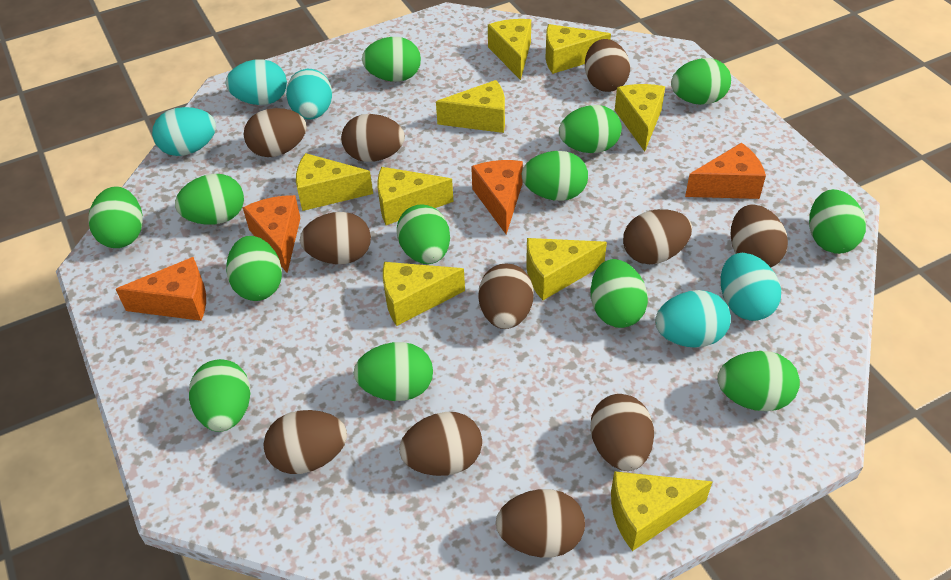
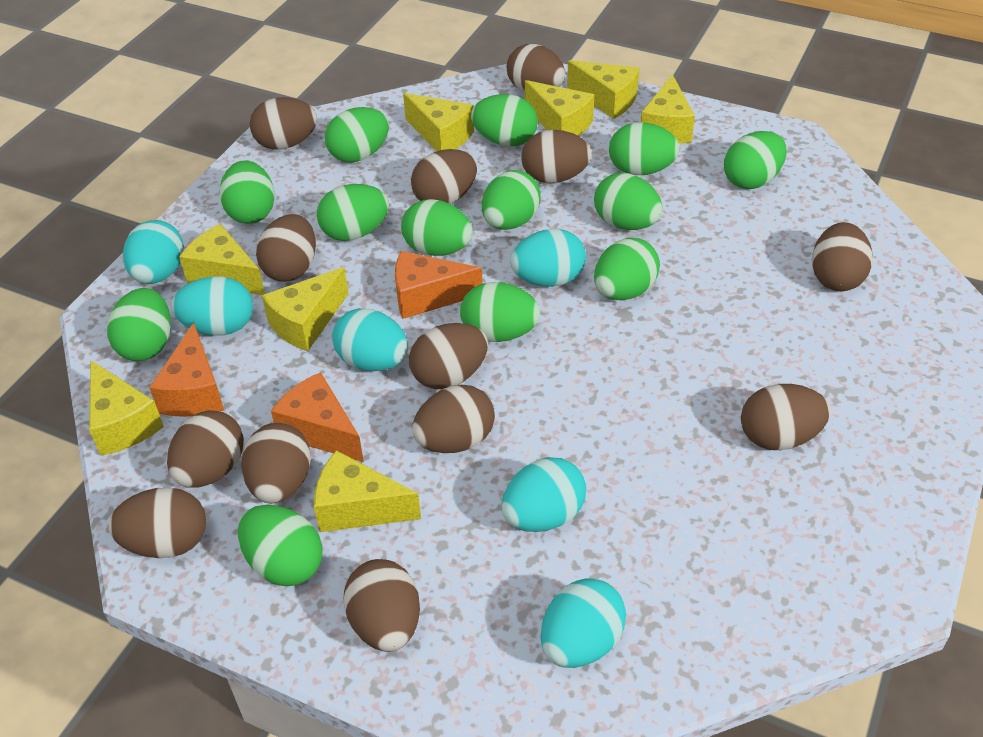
brown egg: 11 -> 13
orange cheese: 4 -> 3
turquoise egg: 5 -> 6
yellow cheese: 9 -> 8

